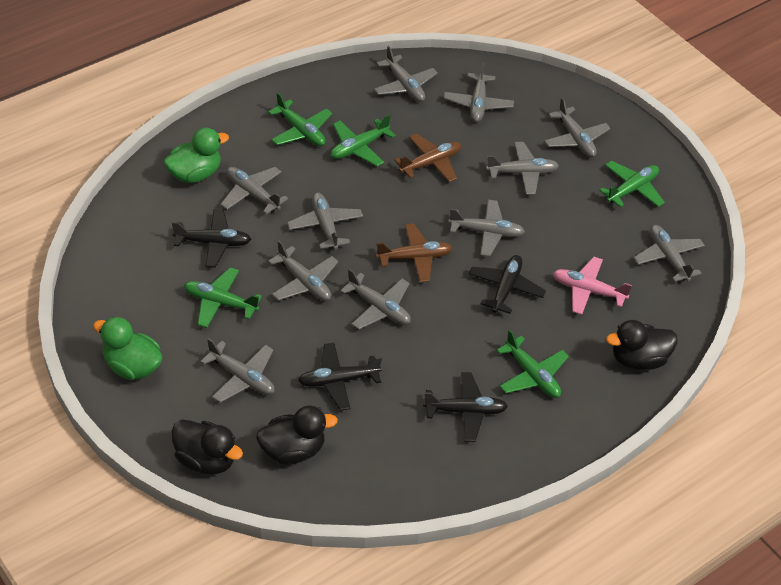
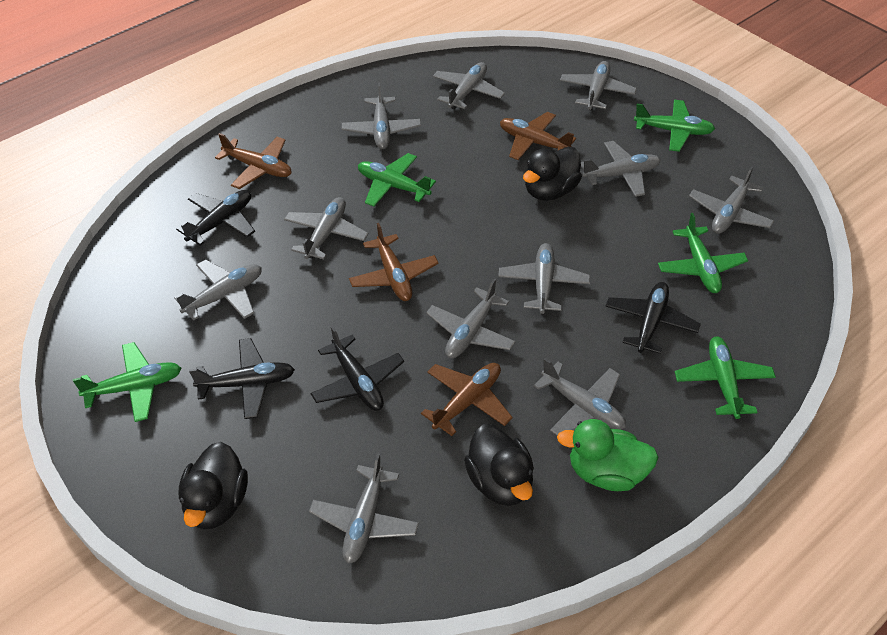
brown plane: 2 -> 4
green duck: 2 -> 1
pink plane: 1 -> 0

